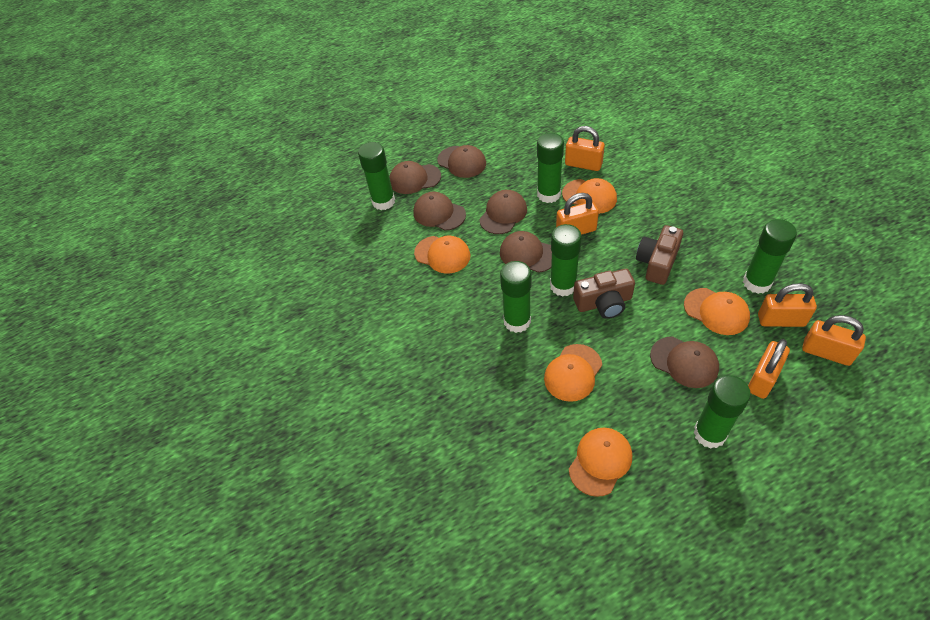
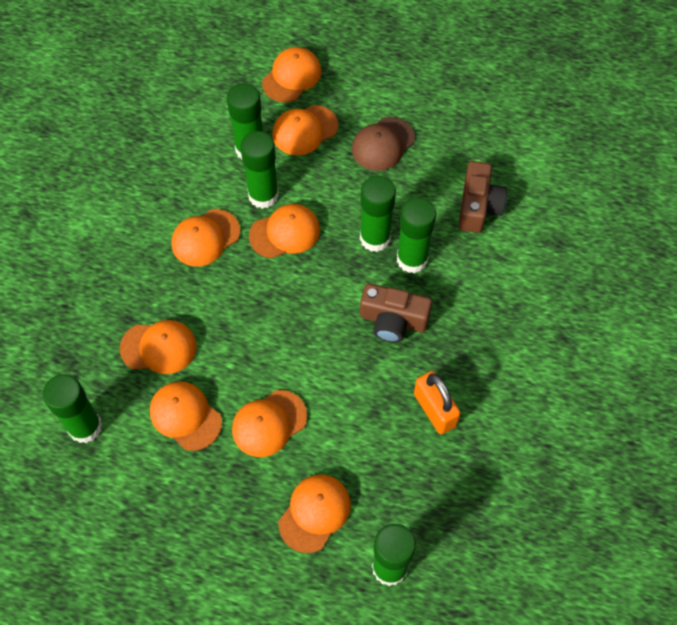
brown cap: 6 -> 1
orange cap: 5 -> 8
orange padlock: 5 -> 1

